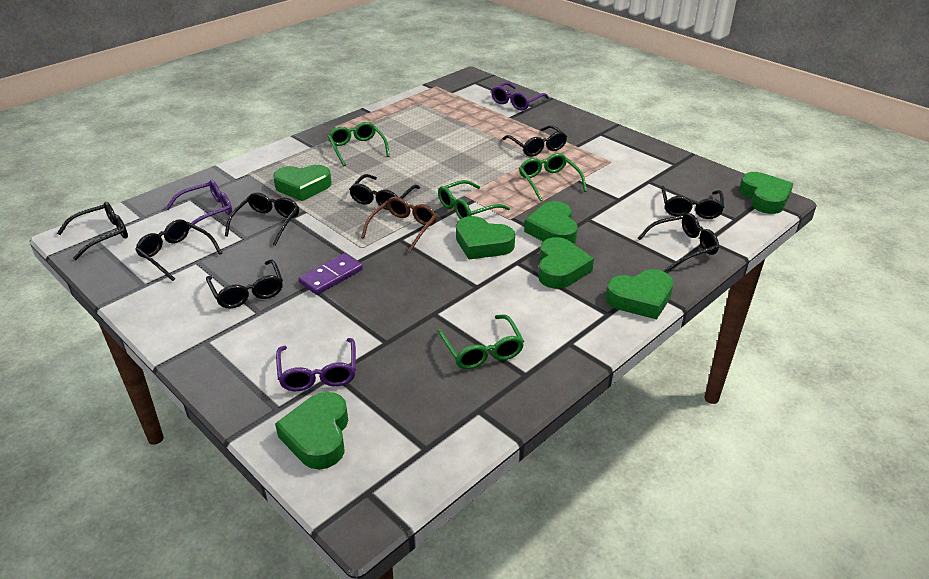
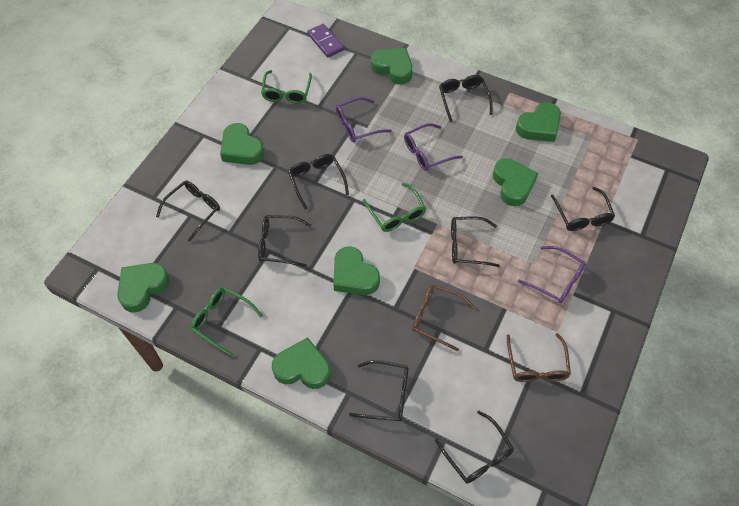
brown glasses: 1 -> 2
green glasses: 4 -> 3

